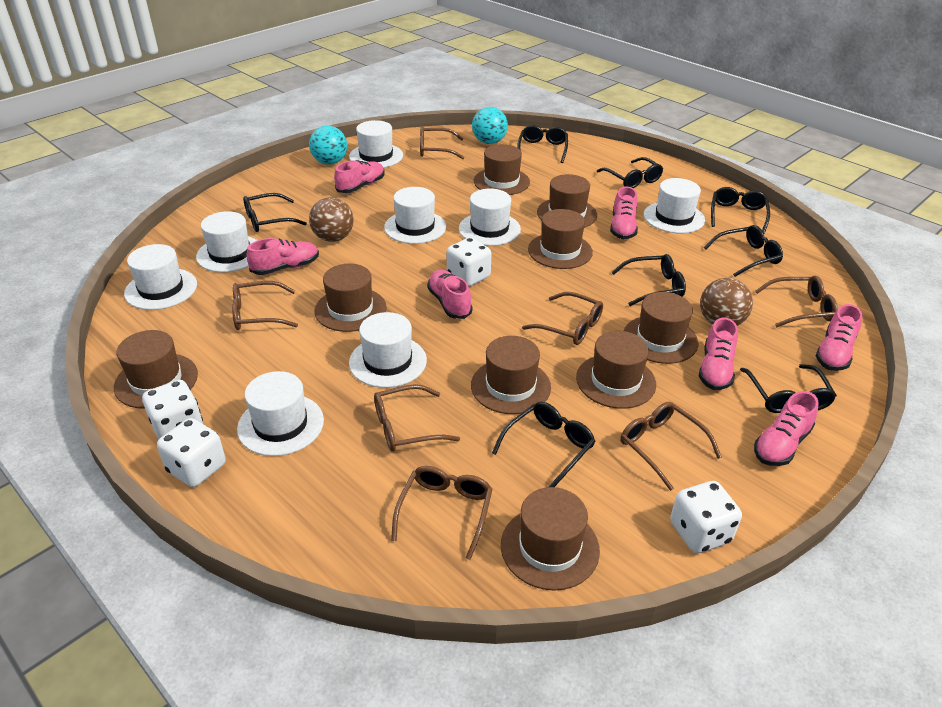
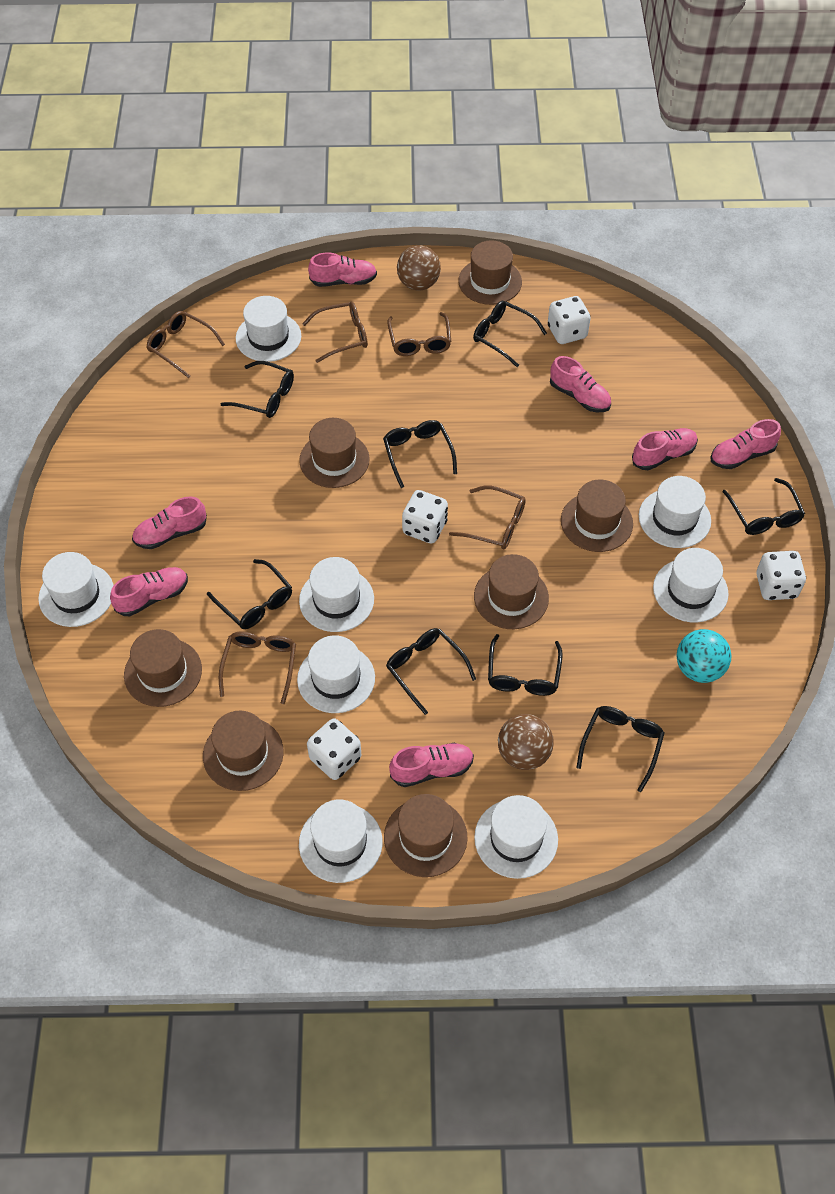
brown glasses: 7 -> 5
brown hat: 9 -> 7
turquoise ball: 2 -> 1

